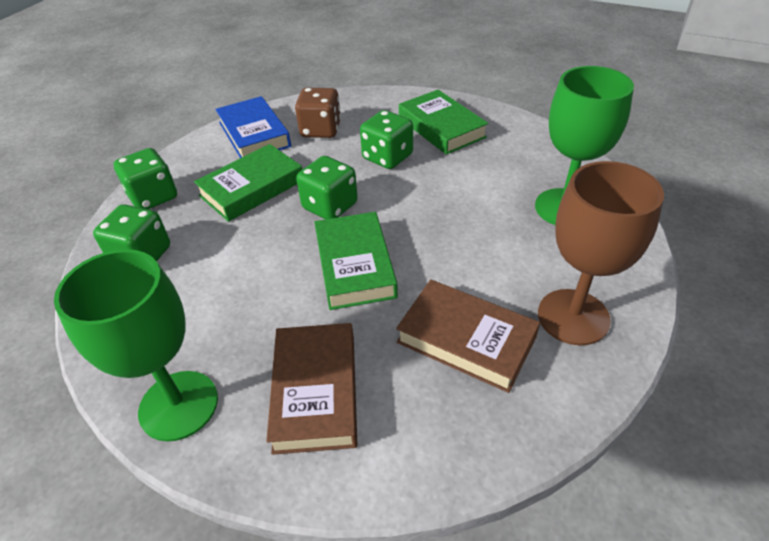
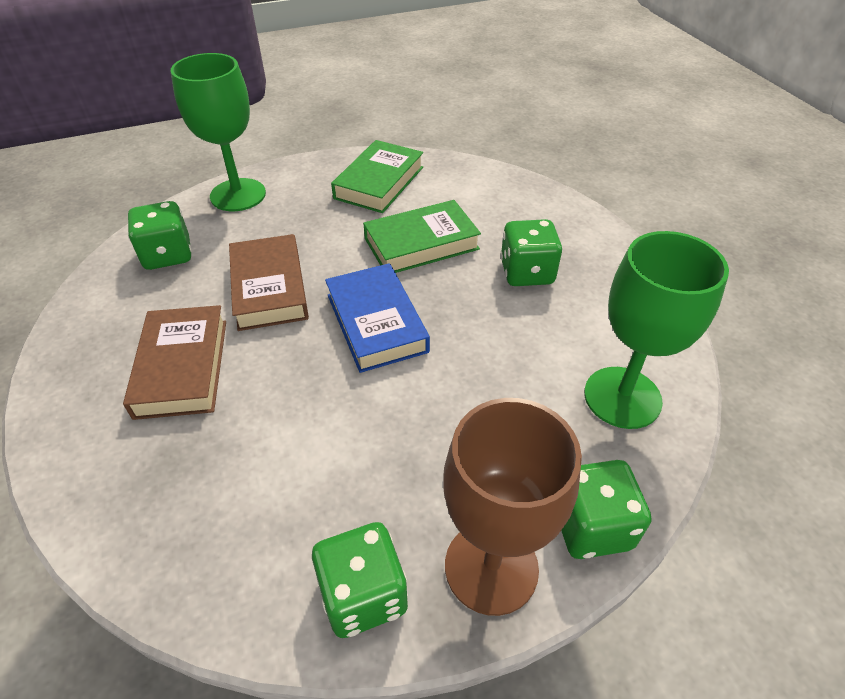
brown dice: 1 -> 0
green book: 3 -> 2

